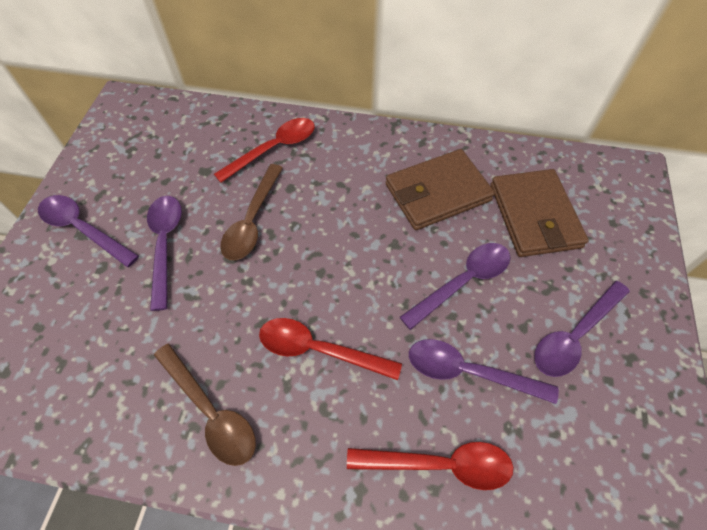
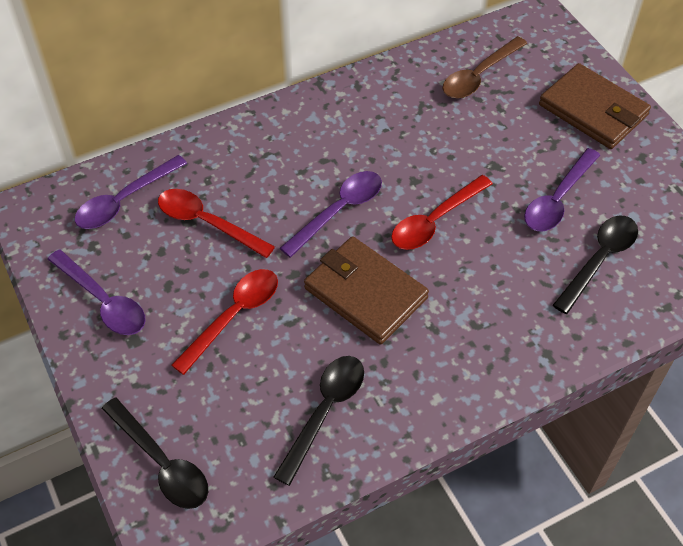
black spoon: 0 -> 3
brown spoon: 2 -> 1
purple spoon: 5 -> 4

